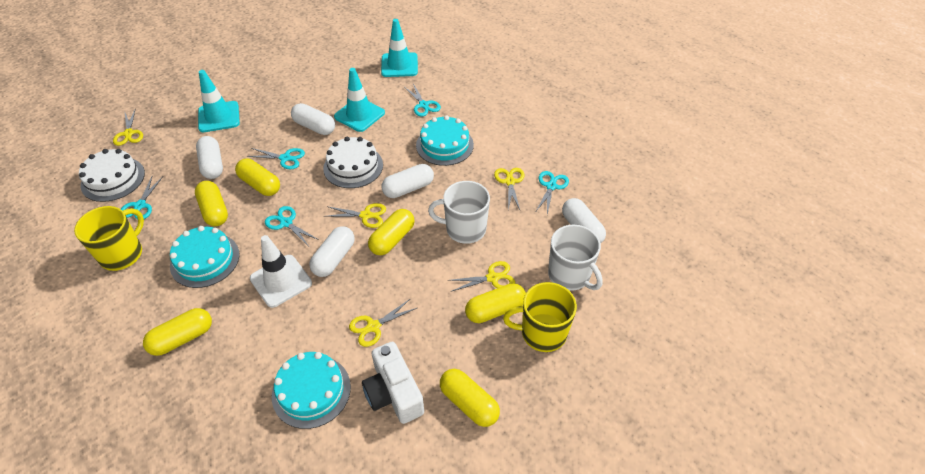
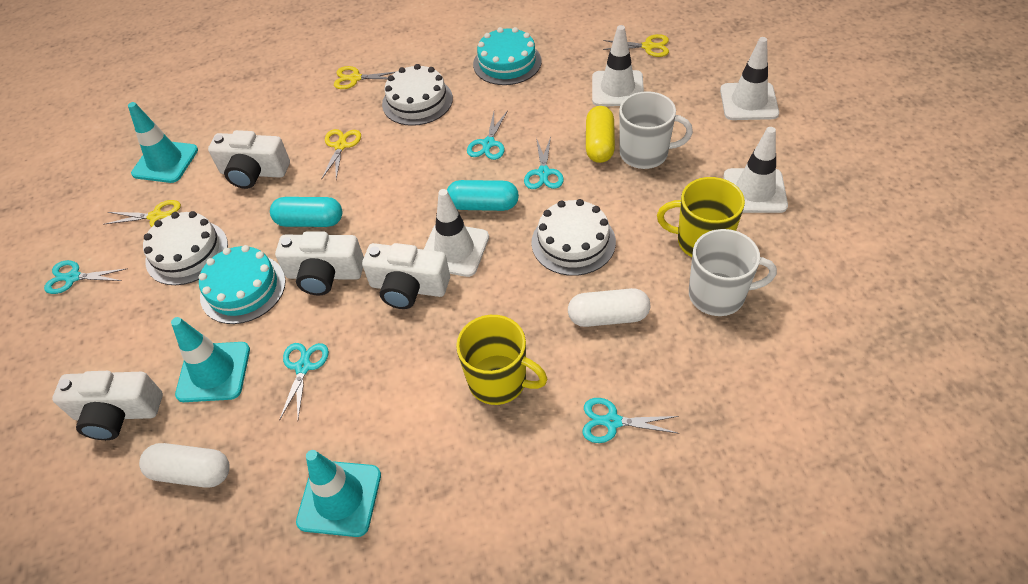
turquoise cake: 3 -> 2
turquoise capsule: 0 -> 2
white cake: 2 -> 3
white camera: 1 -> 4
white capsule: 5 -> 2
white traffic cone: 1 -> 4
yellow capsule: 6 -> 1
yellow scissors: 5 -> 4

